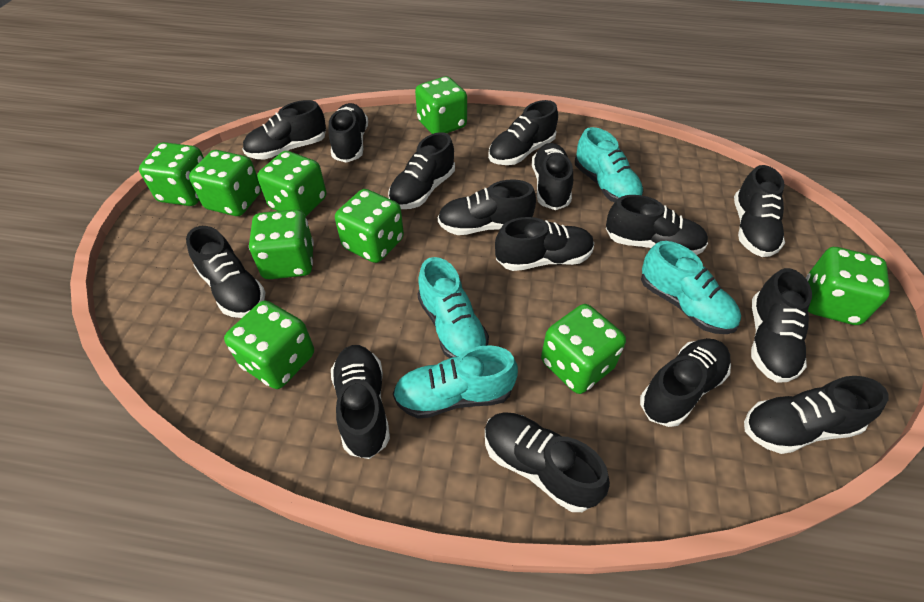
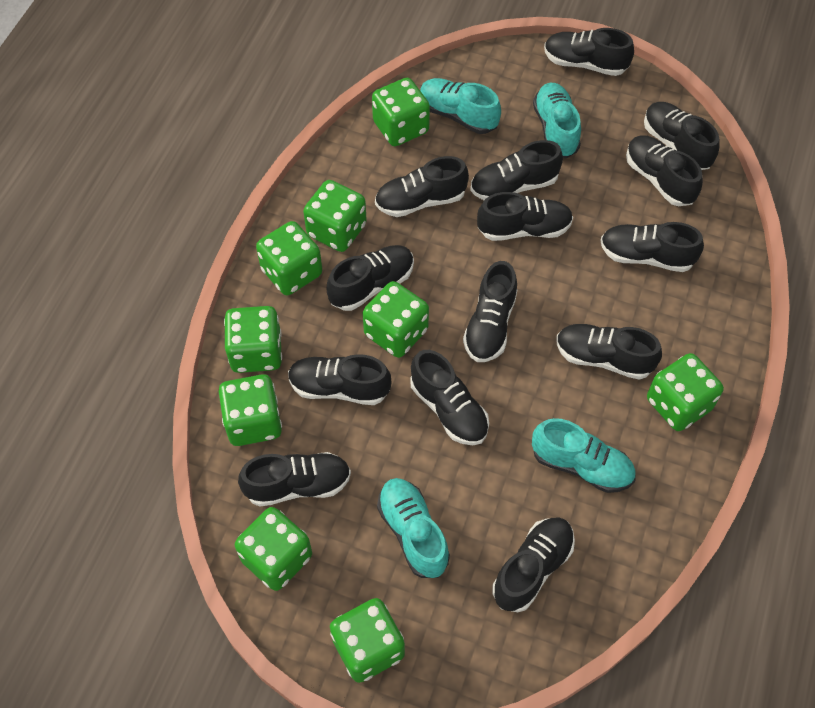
black shoe: 15 -> 14

